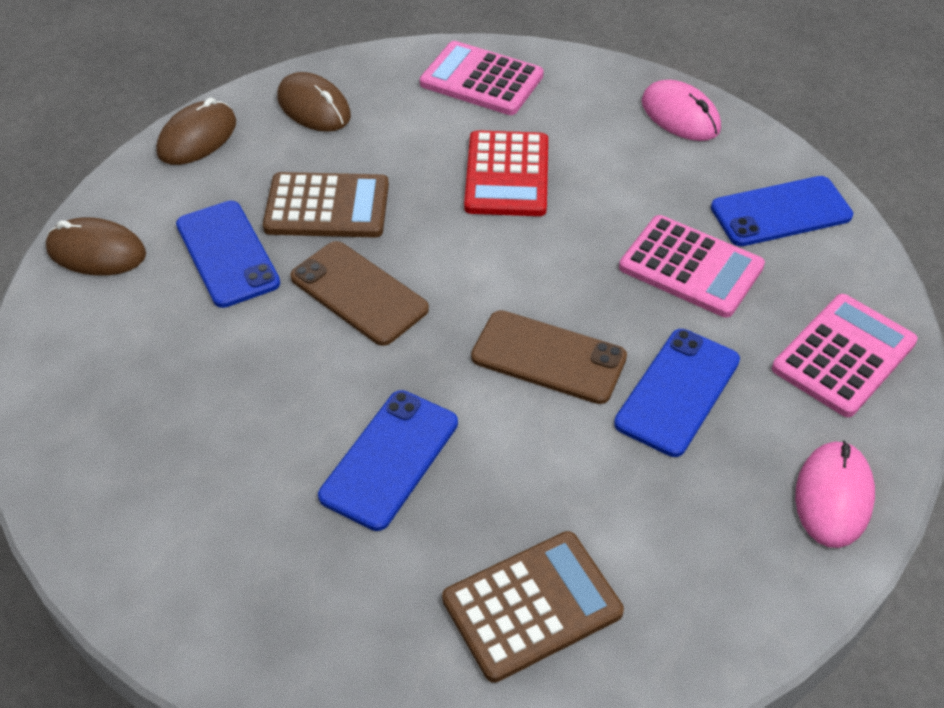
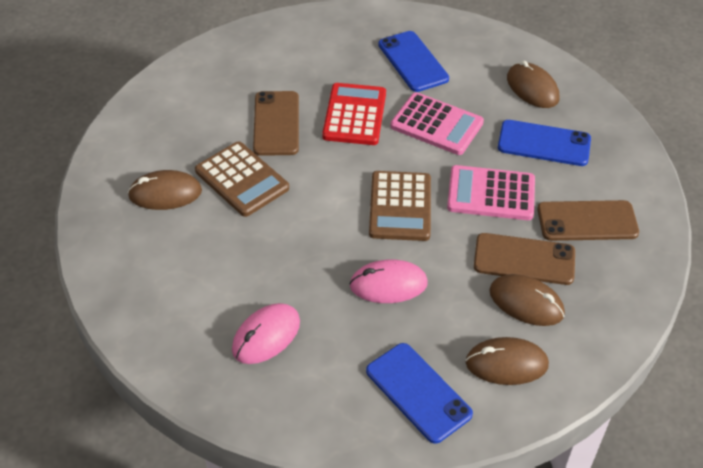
blue phone: 4 -> 3
brown mouse: 3 -> 4
brown phone: 2 -> 3
pink calculator: 3 -> 2

